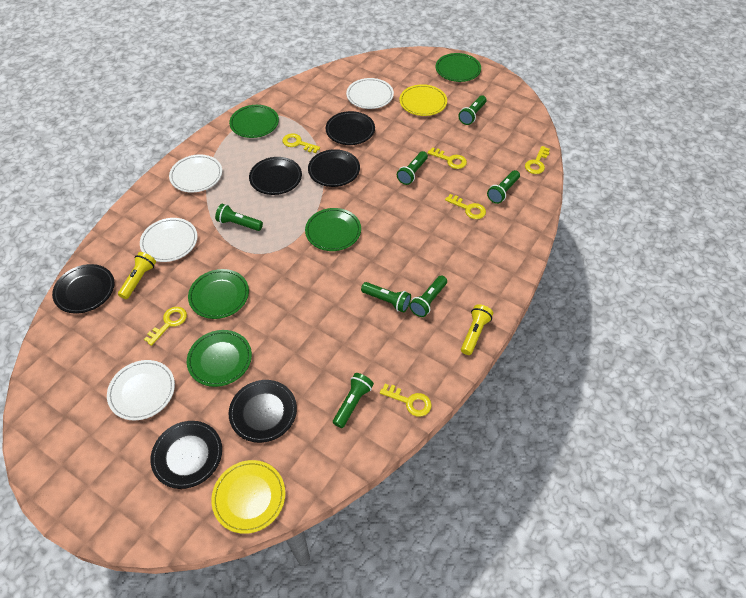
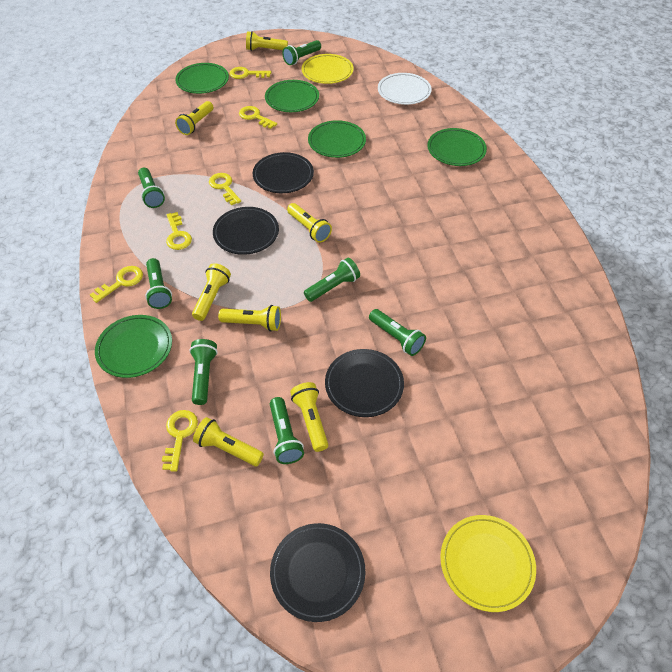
black plate: 6 -> 4
white plate: 4 -> 1
yellow flashlight: 2 -> 7

